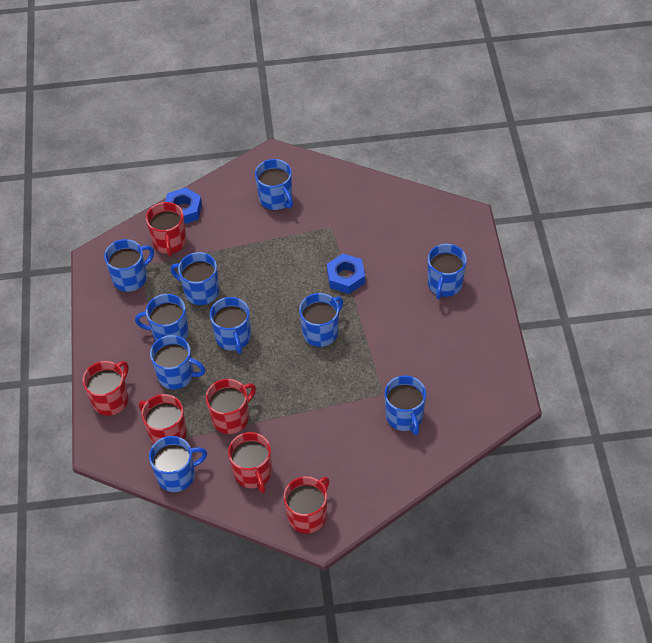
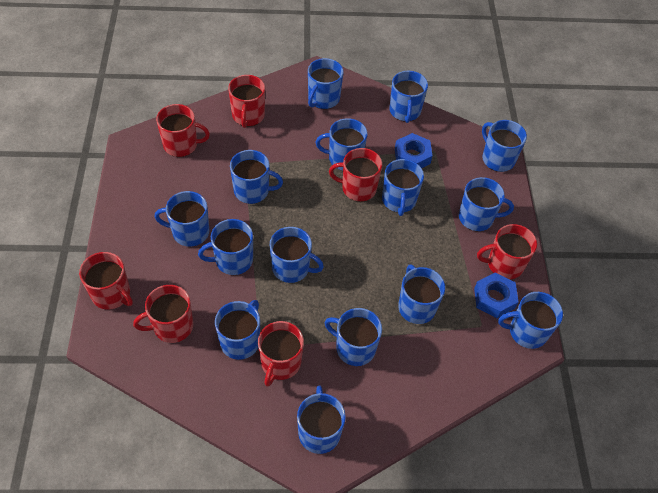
blue mug: 10 -> 15
red mug: 6 -> 7

